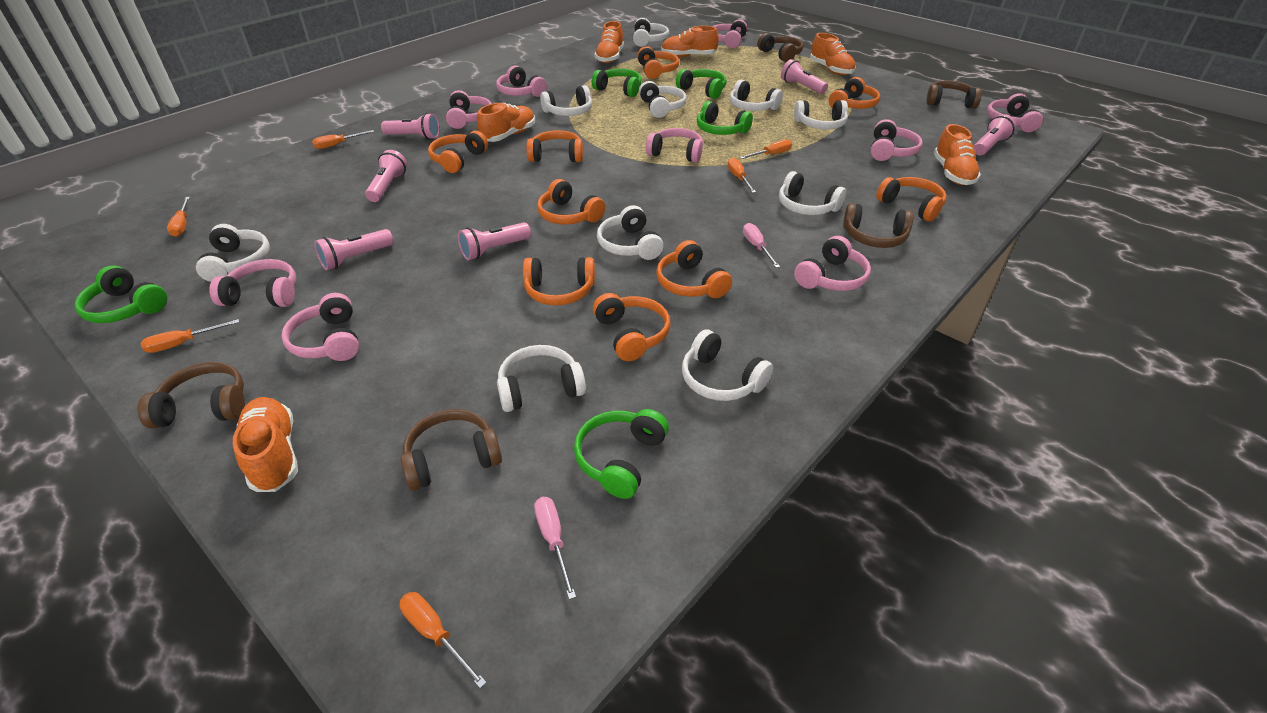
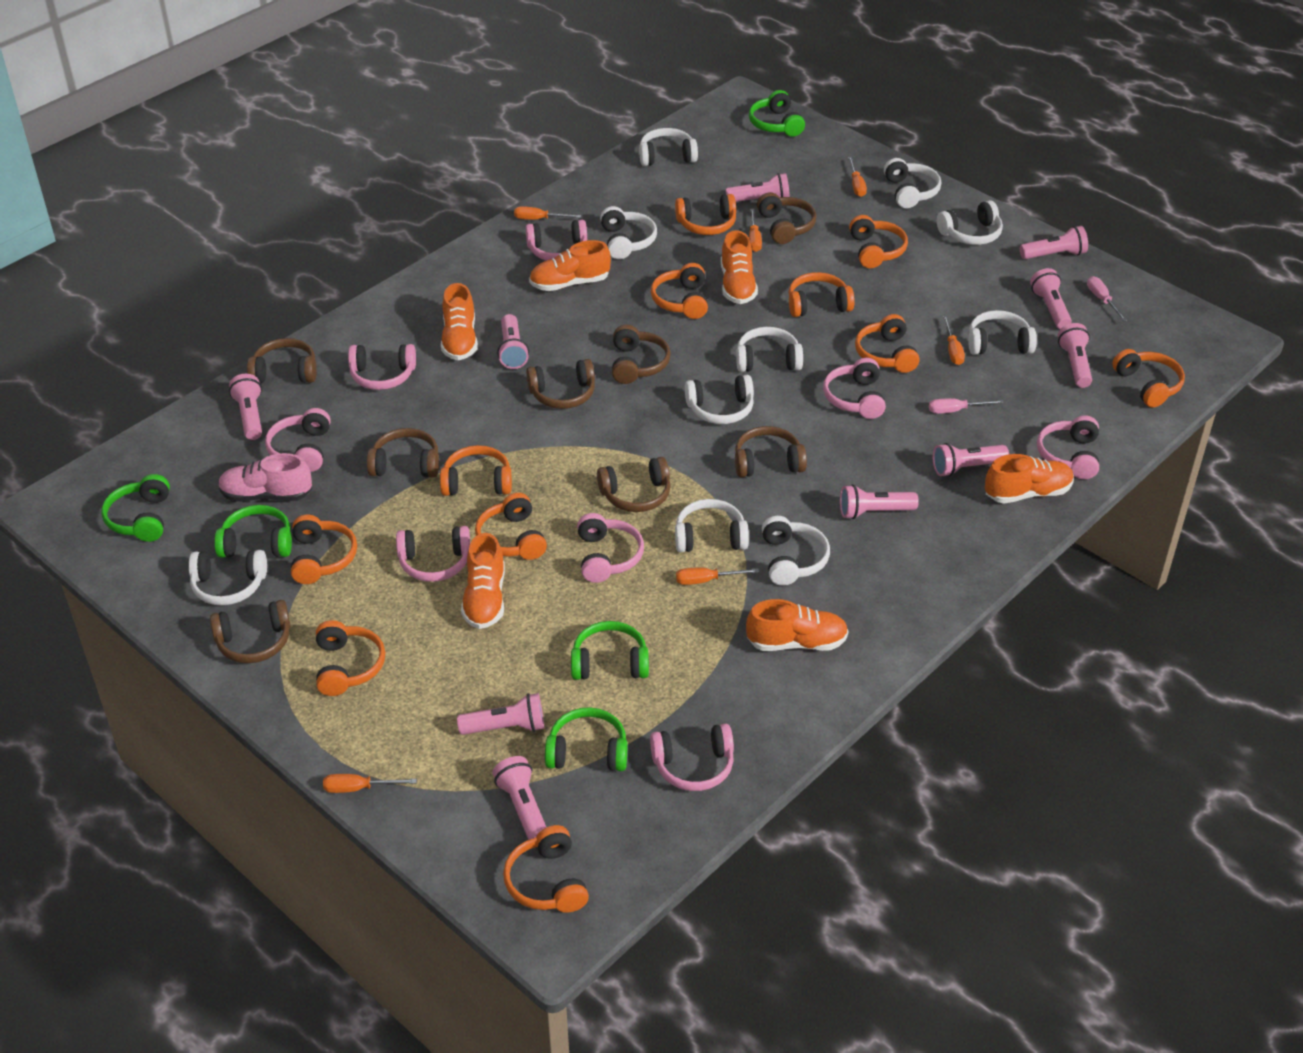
brown headphones: 5 -> 8
orange headphones: 9 -> 11
pink flashlight: 6 -> 10
pink headphones: 9 -> 8
pink shoe: 0 -> 1

